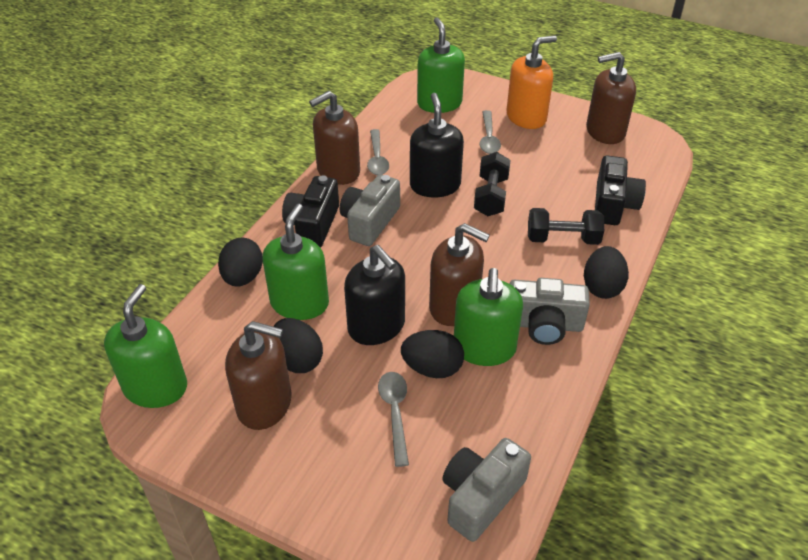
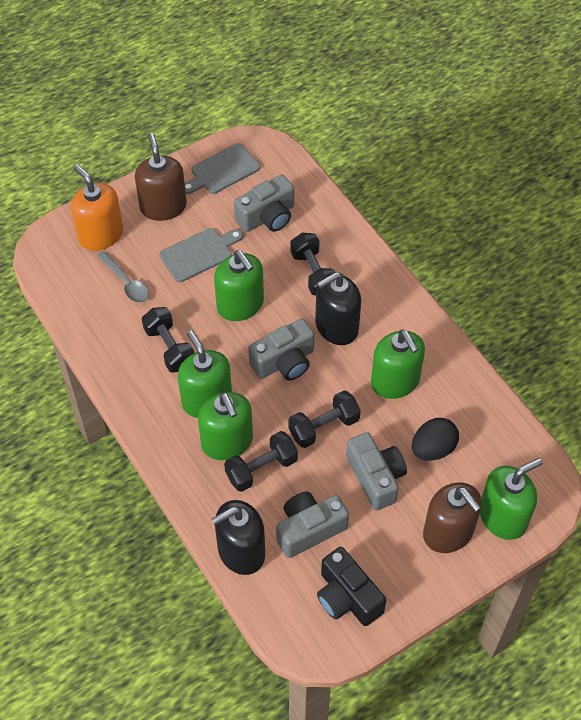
black camera: 2 -> 1
black dumbbell: 2 -> 4
black egg: 4 -> 1
brown soap dispenser: 4 -> 2
green soap dispenser: 4 -> 5
grey camera: 3 -> 4
grey cutting board: 0 -> 2
grey spoon: 3 -> 1

